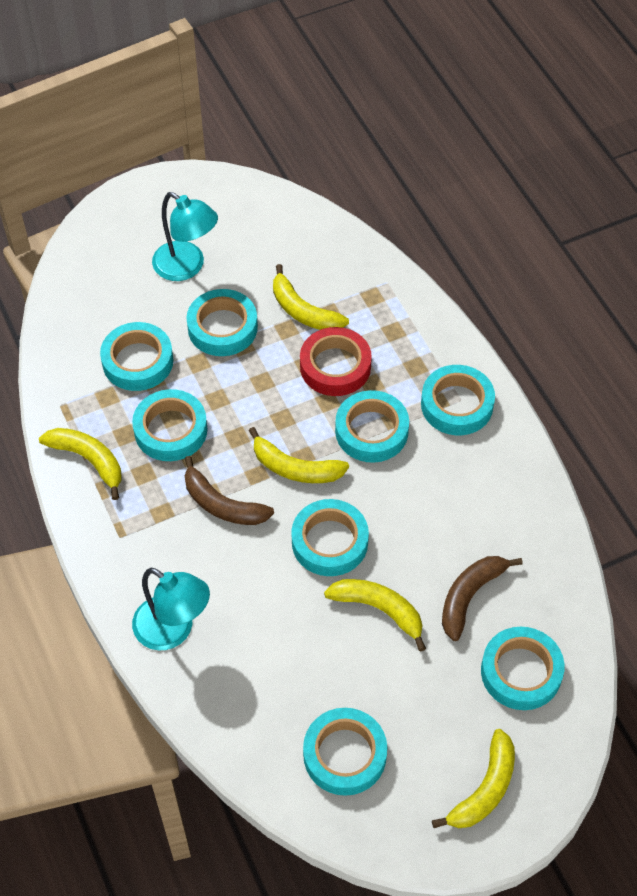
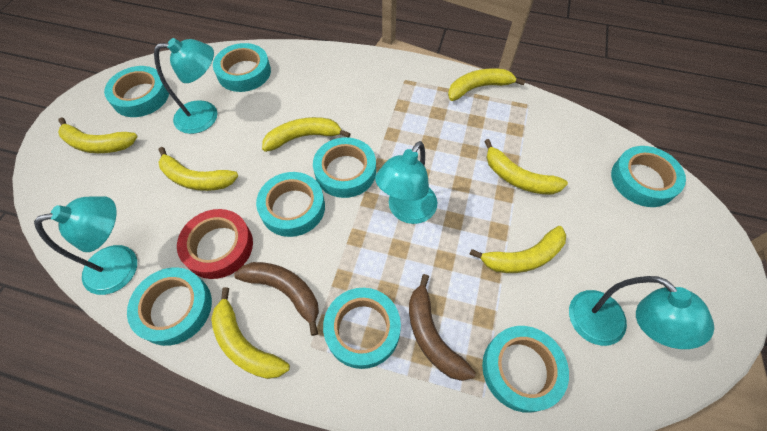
turquoise lamp: 2 -> 4
yellow banana: 5 -> 7

